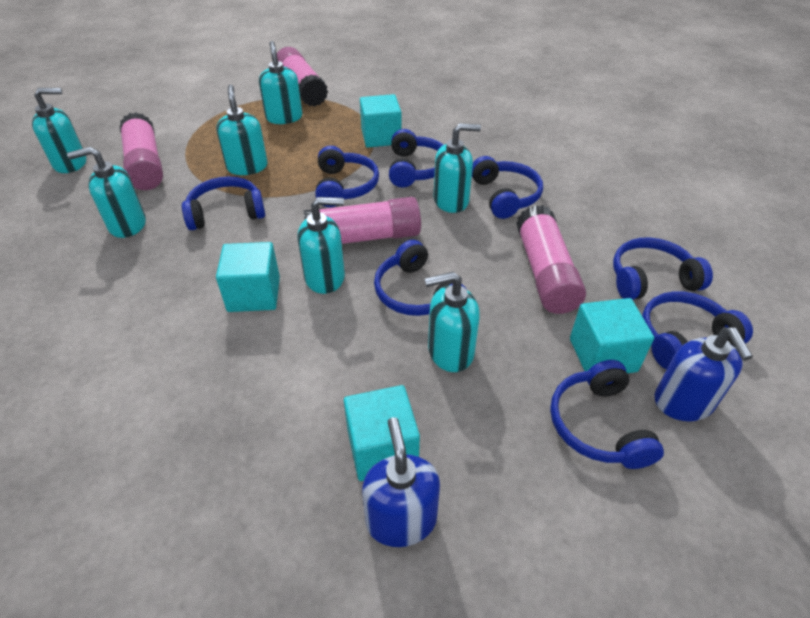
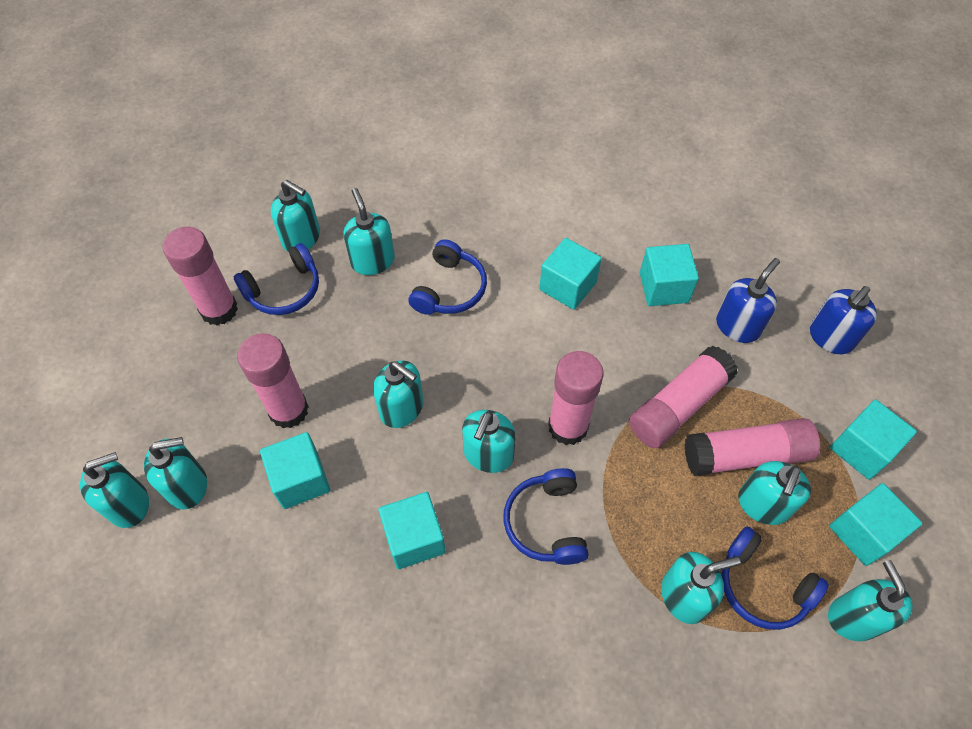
blue headphones: 8 -> 4
pink glue stick: 4 -> 5
turquoise cube: 4 -> 6
turquoise soap dispenser: 7 -> 9

